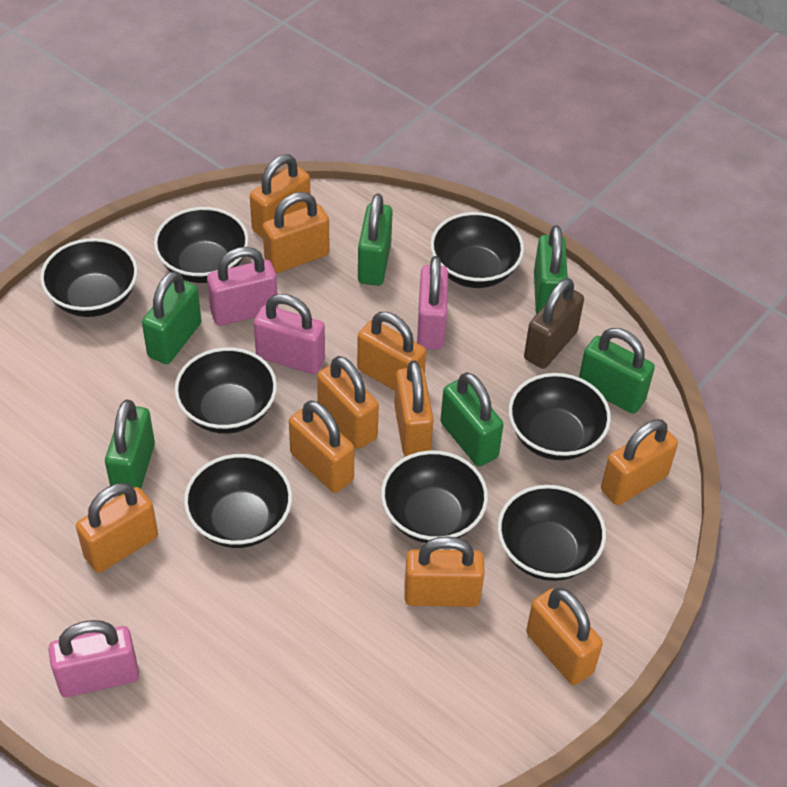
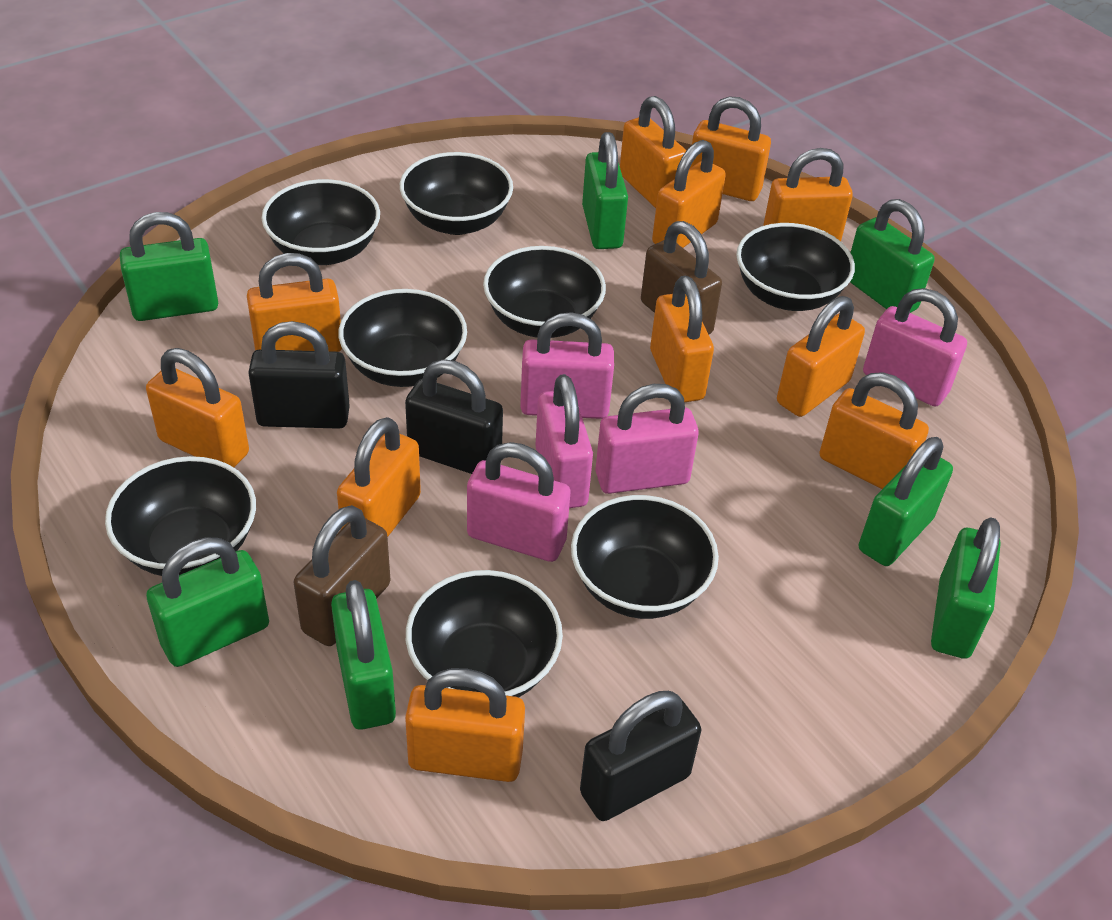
black padlock: 0 -> 3
brown padlock: 1 -> 2
green padlock: 6 -> 7
orange padlock: 10 -> 11
pink padlock: 4 -> 5

